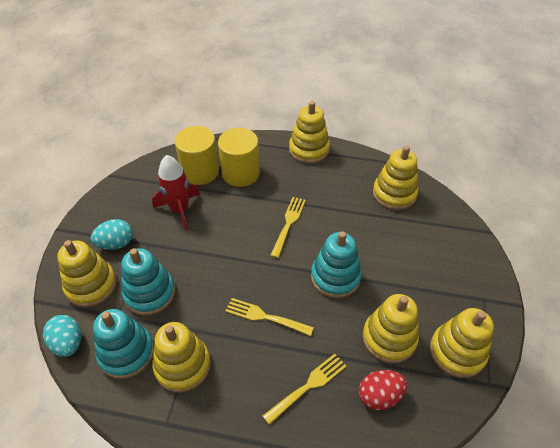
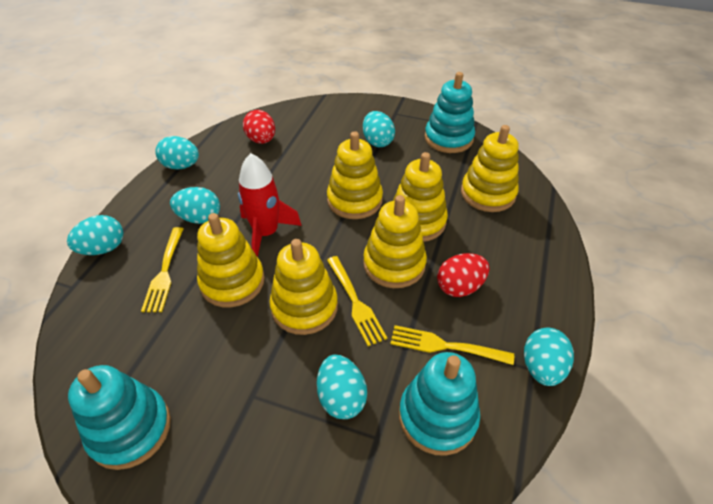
red egg: 1 -> 2
turquoise egg: 2 -> 6
yellow cylinder: 2 -> 0

